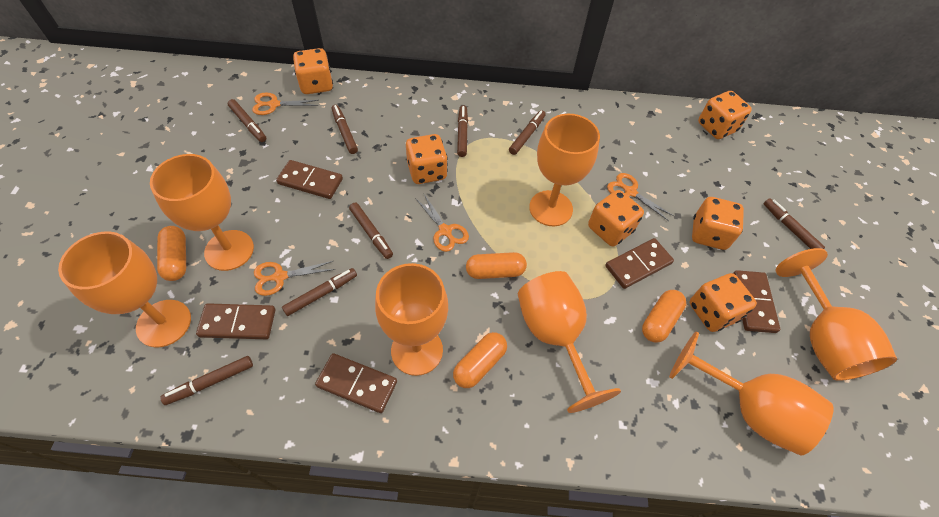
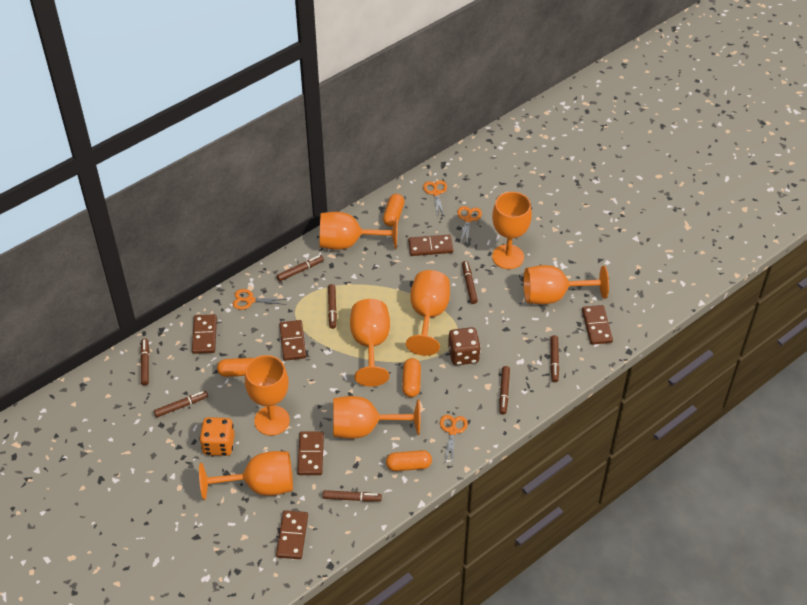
brown dice: 0 -> 1
brown domino: 5 -> 6
orange dice: 6 -> 1
orange goblet: 7 -> 8

